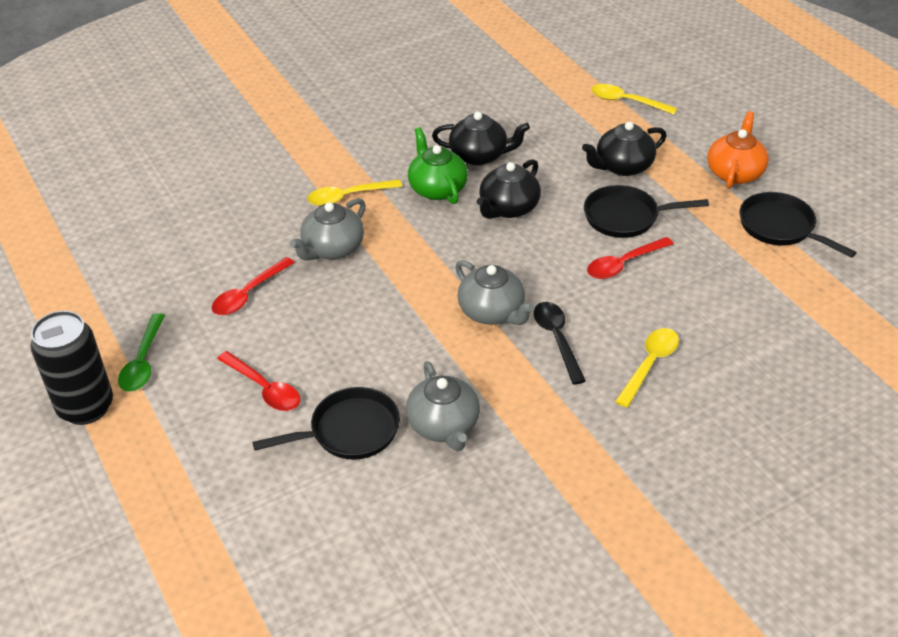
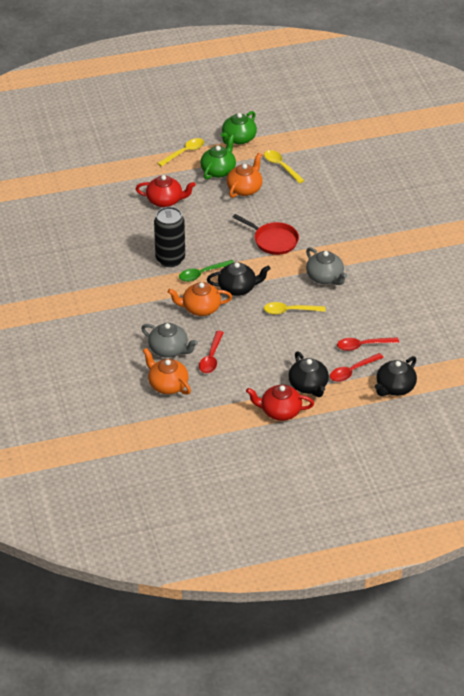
black pan: 3 -> 0
black spoon: 1 -> 0
green teapot: 1 -> 2
grey teapot: 3 -> 2
orange teapot: 1 -> 3
red pan: 0 -> 1
red teapot: 0 -> 2

